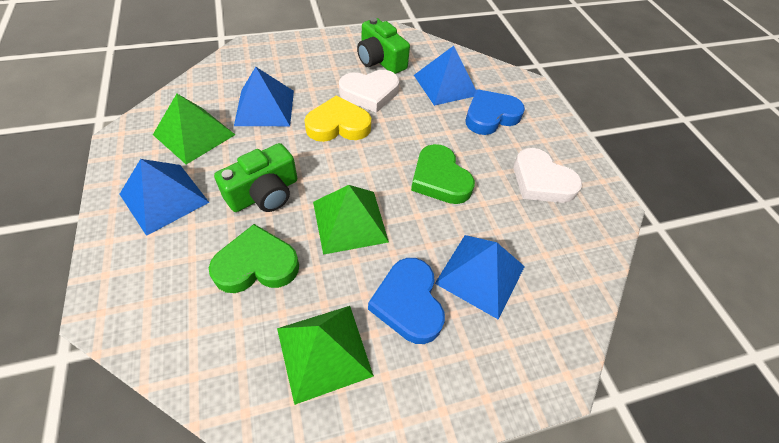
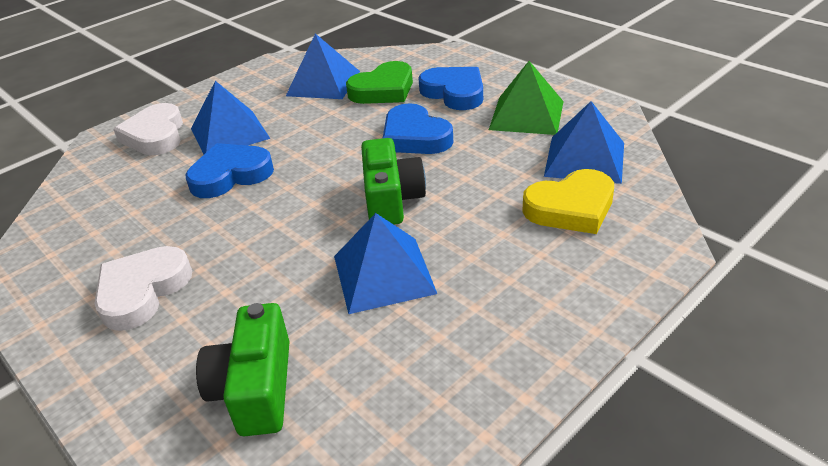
blue heart: 2 -> 3
green heart: 2 -> 1
green pyramid: 3 -> 1

